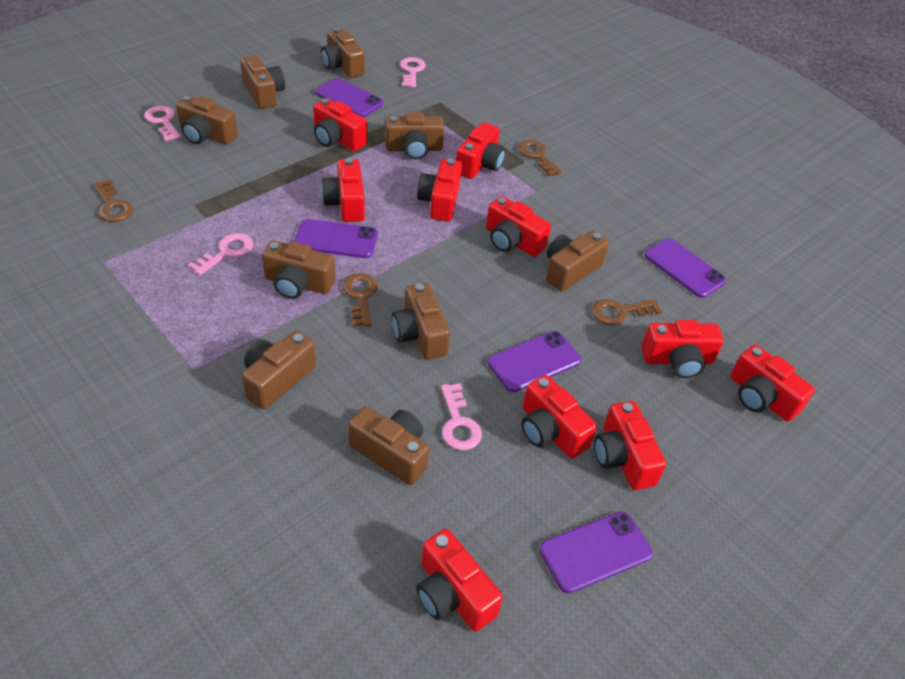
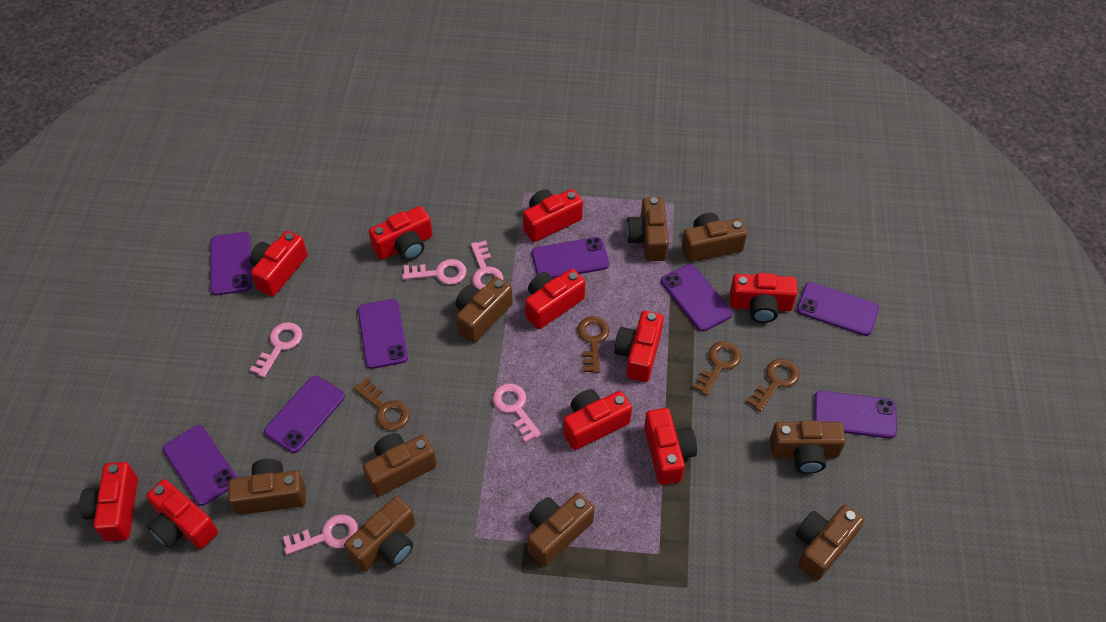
pink key: 4 -> 5
purple phone: 5 -> 8

